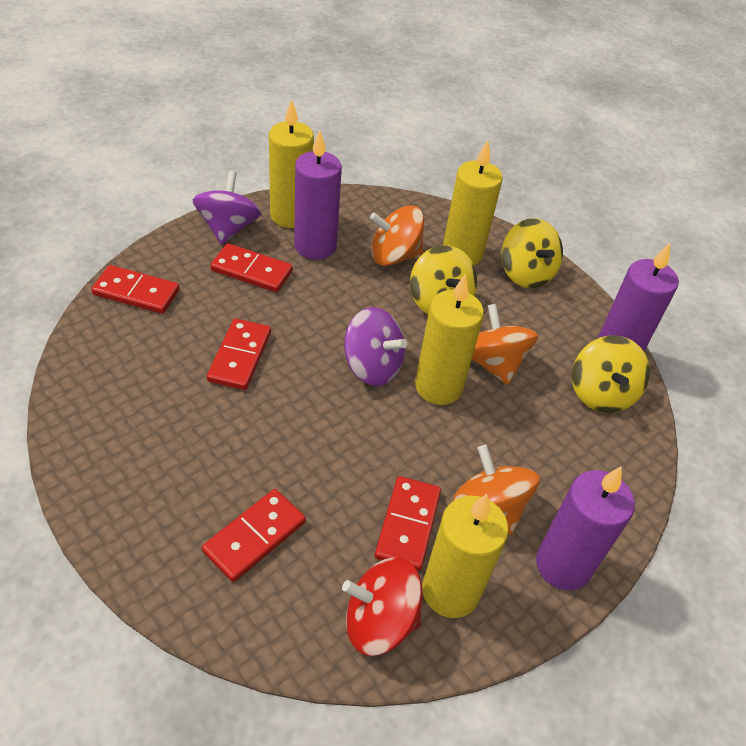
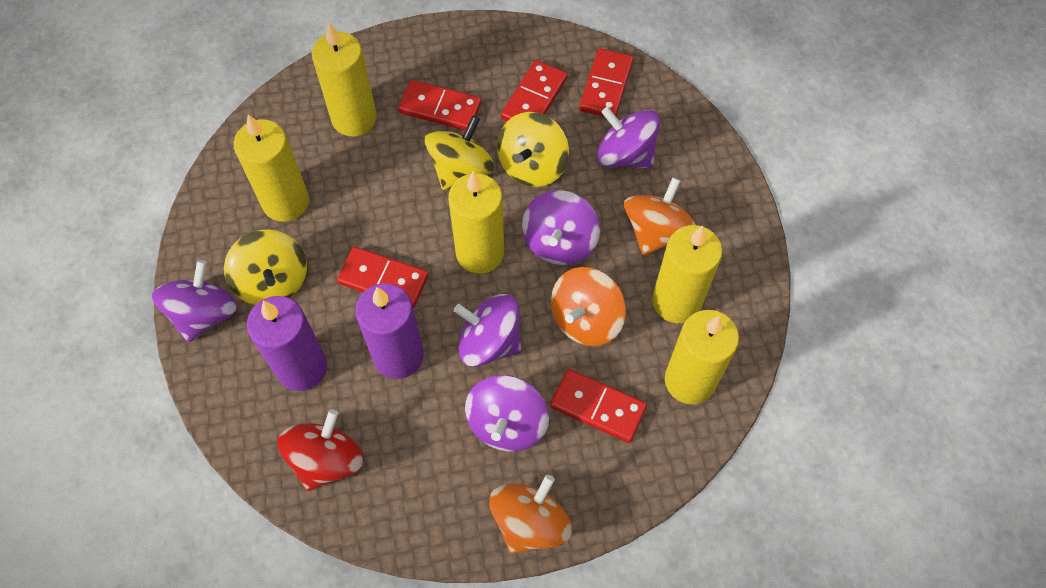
purple candle: 3 -> 2
purple spinning top: 2 -> 5
yellow candle: 4 -> 5

